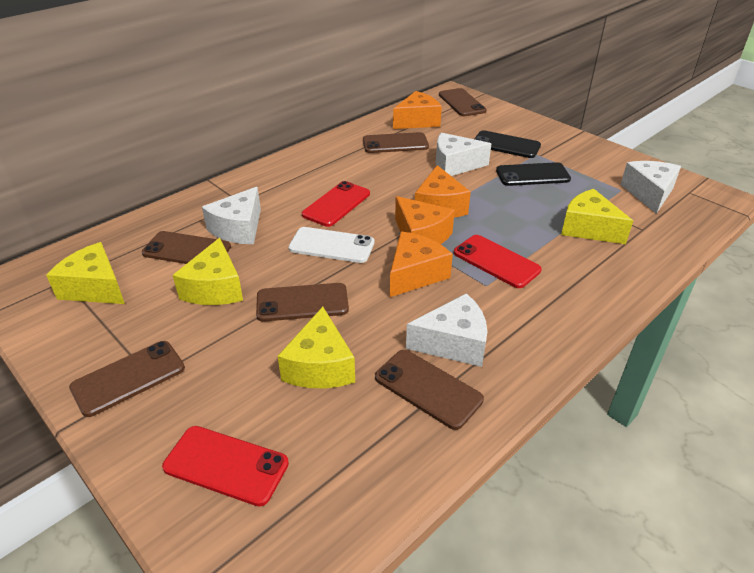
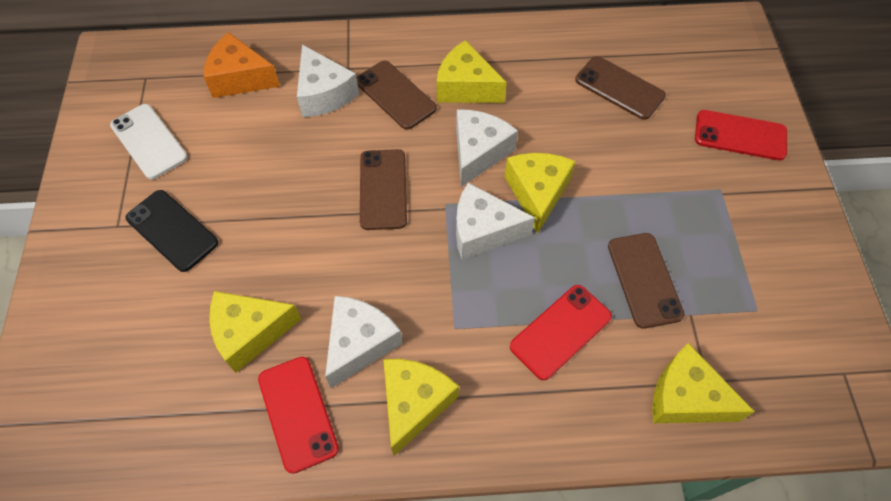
black phone: 2 -> 1
brown phone: 6 -> 4
orange cheese: 4 -> 1
yellow cheese: 4 -> 5

